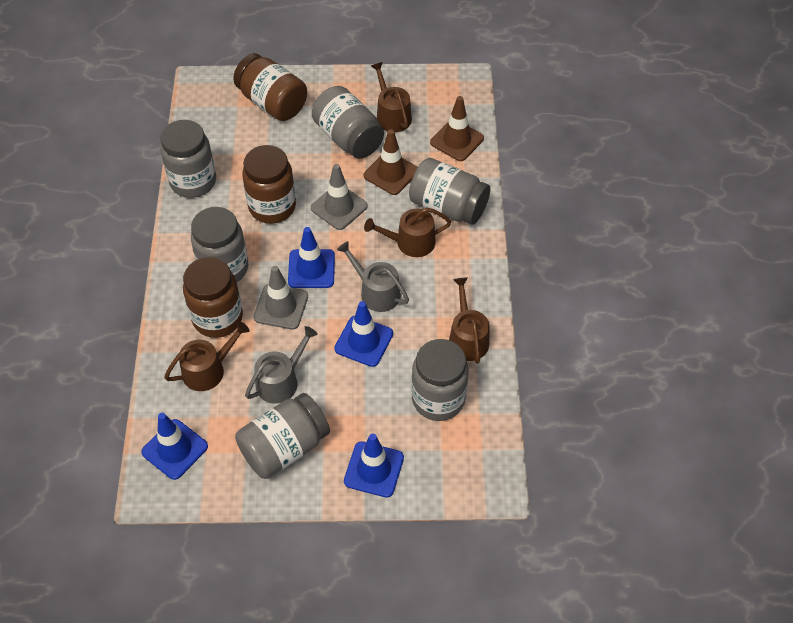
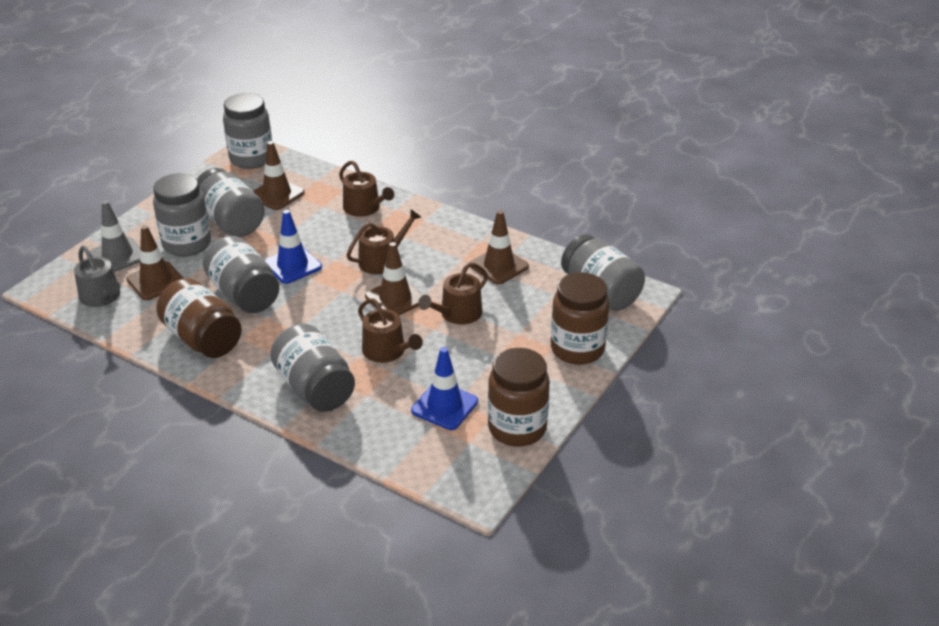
blue traffic cone: 4 -> 2
brown traffic cone: 2 -> 4
grey traffic cone: 2 -> 1
grey watering can: 2 -> 1

